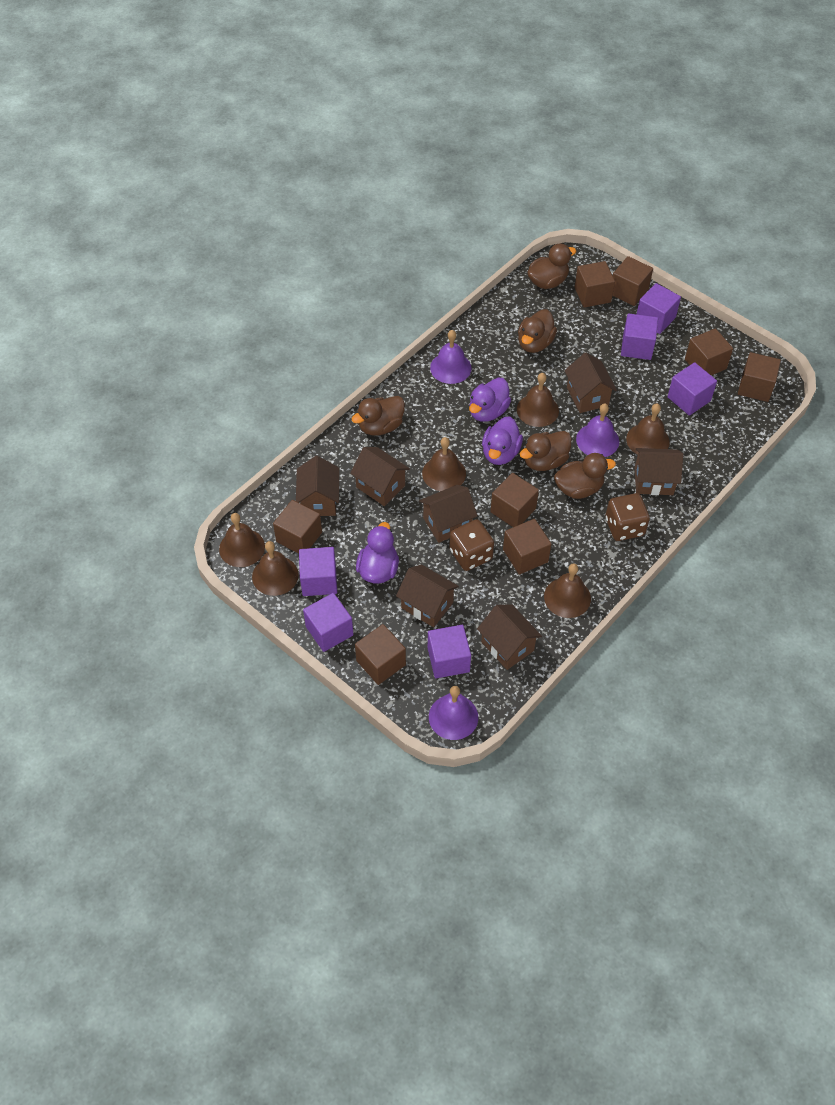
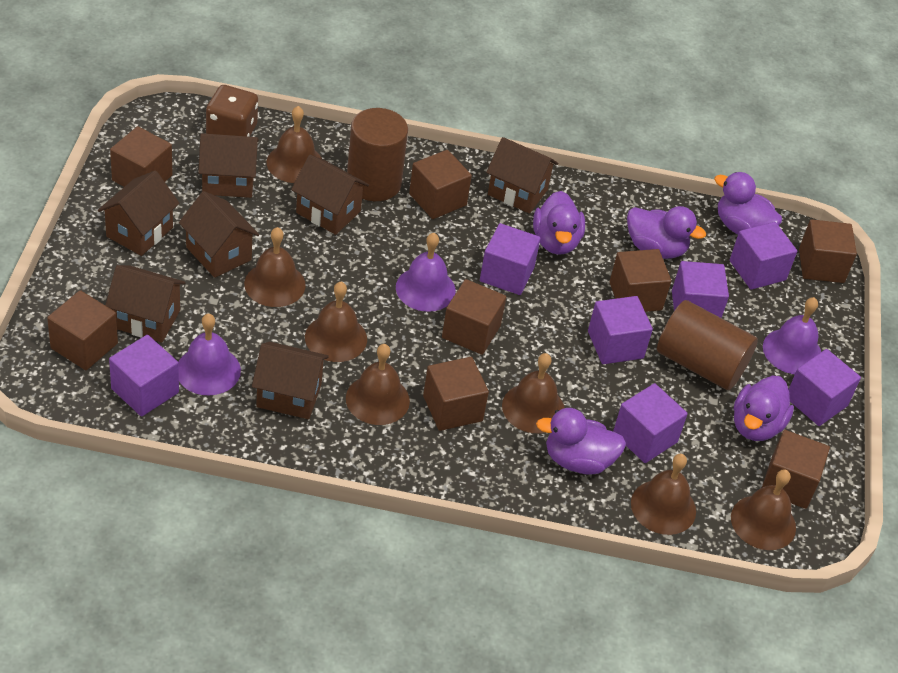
brown bell: 6 -> 7
brown cylinder: 0 -> 2
brown dice: 2 -> 1
brown duck: 5 -> 0
purple cube: 6 -> 7
purple duck: 3 -> 5

